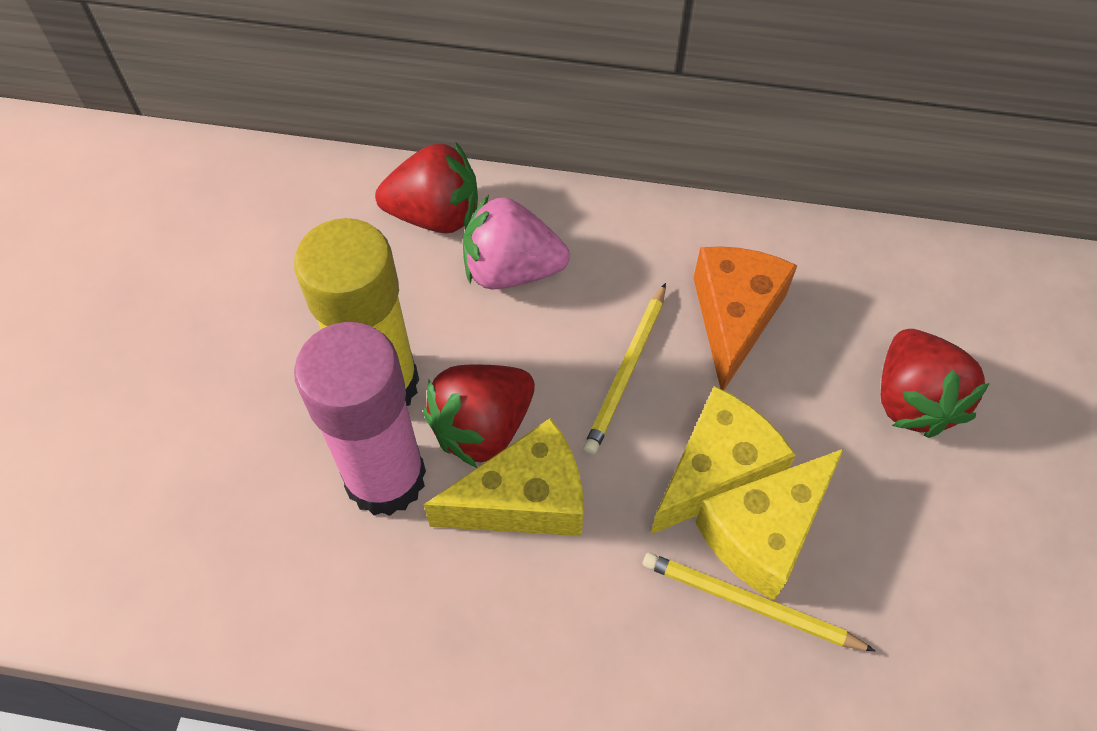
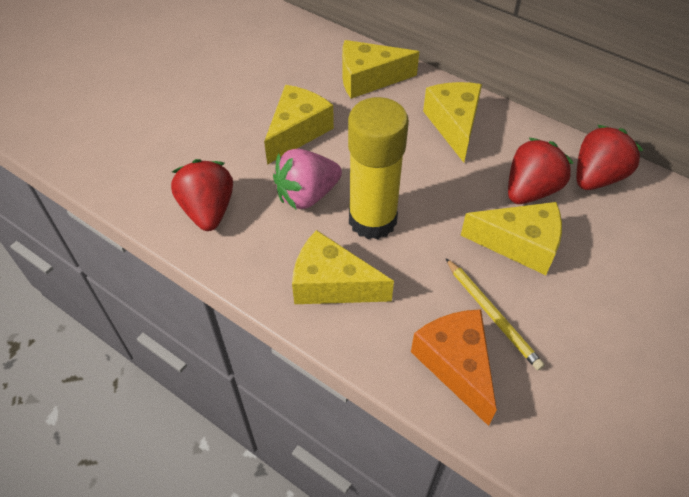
pink glue stick: 1 -> 0
yellow cheese: 3 -> 5
yellow pencil: 2 -> 1

